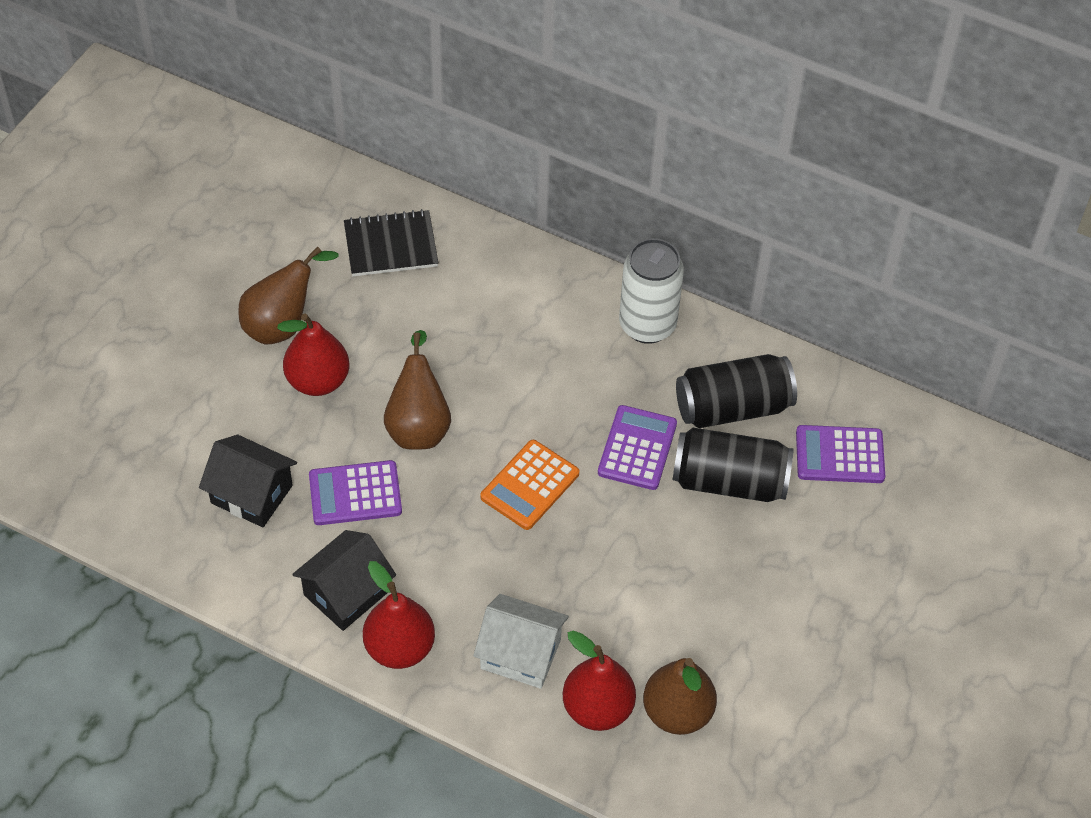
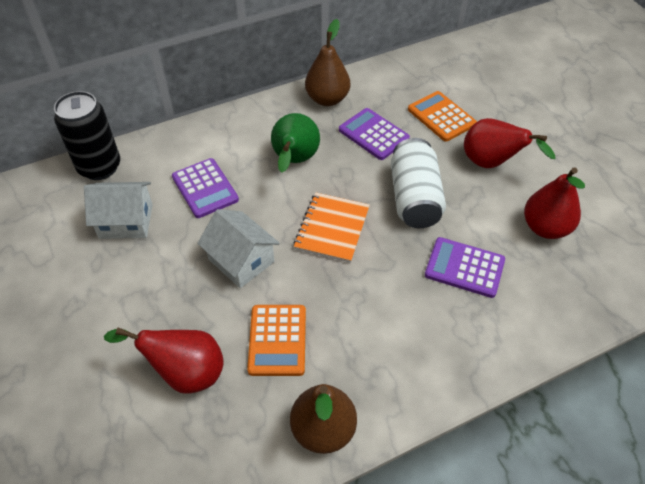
black can: 2 -> 1
black house: 2 -> 0
black notebook: 1 -> 0
brown pear: 3 -> 2
green pear: 0 -> 1
orange calculator: 1 -> 2
orange notebook: 0 -> 1
white house: 1 -> 2

